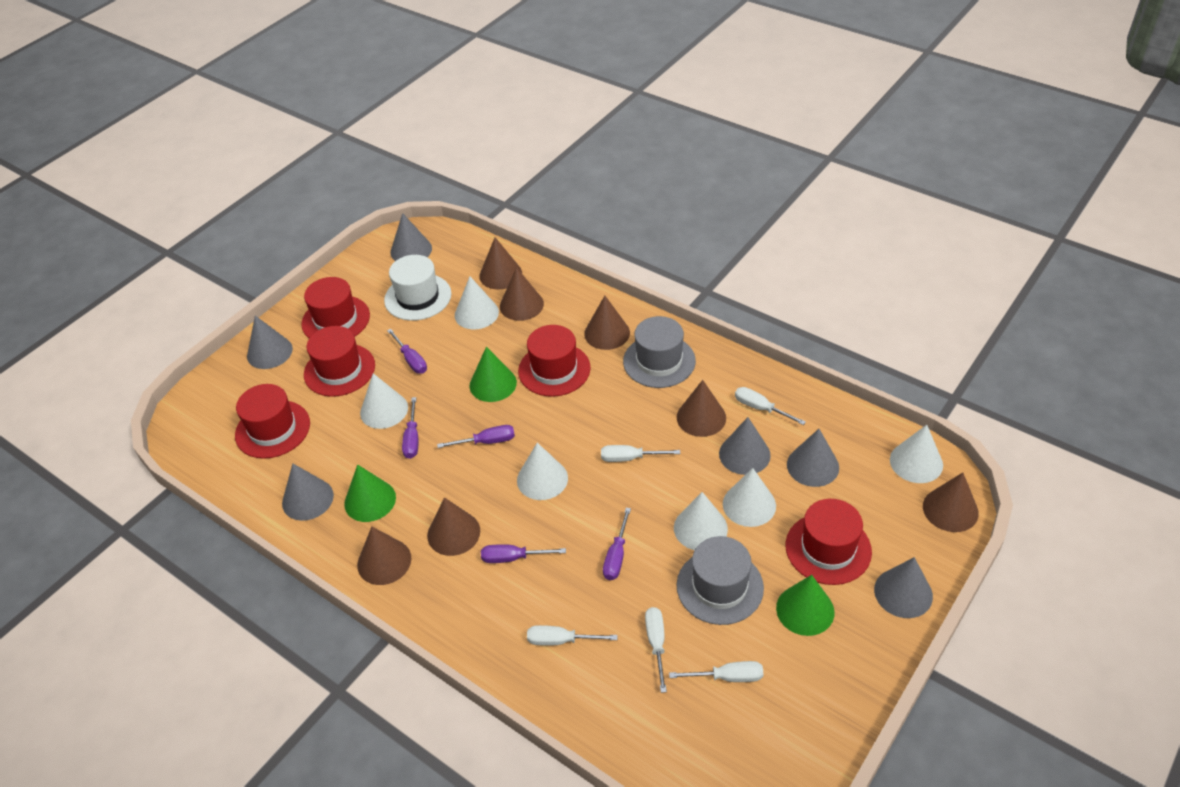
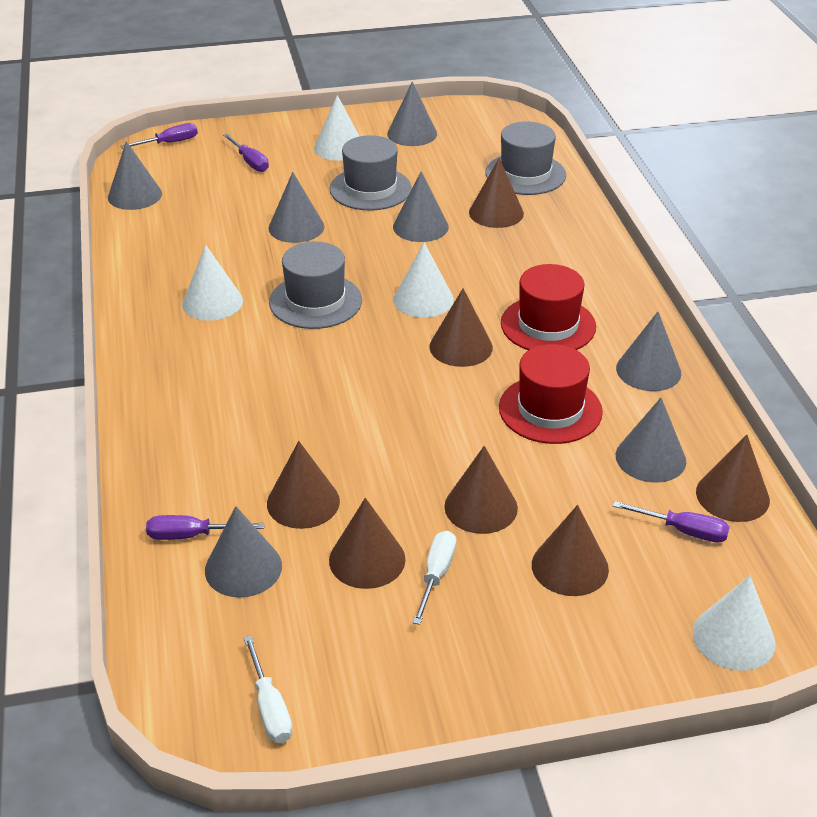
green cone: 3 -> 0
grey cone: 6 -> 7
grey hat: 2 -> 3
purple screwdriver: 5 -> 4
red hat: 5 -> 2
white cone: 6 -> 4
white hat: 1 -> 0
white screwdriver: 5 -> 2

